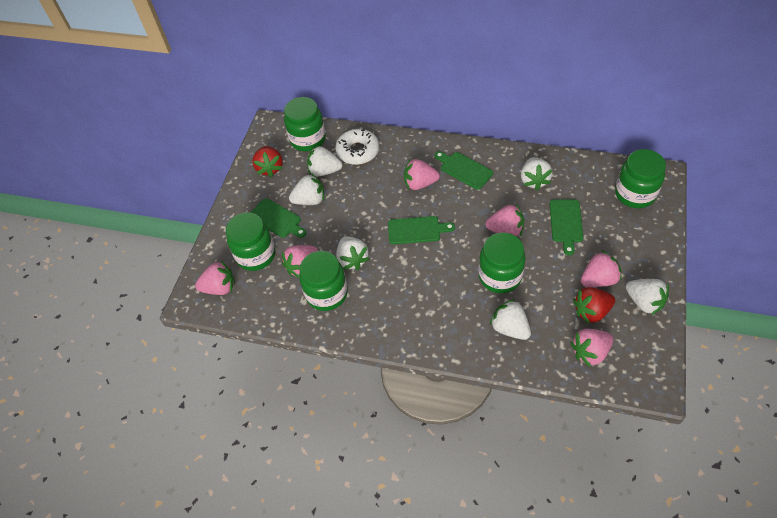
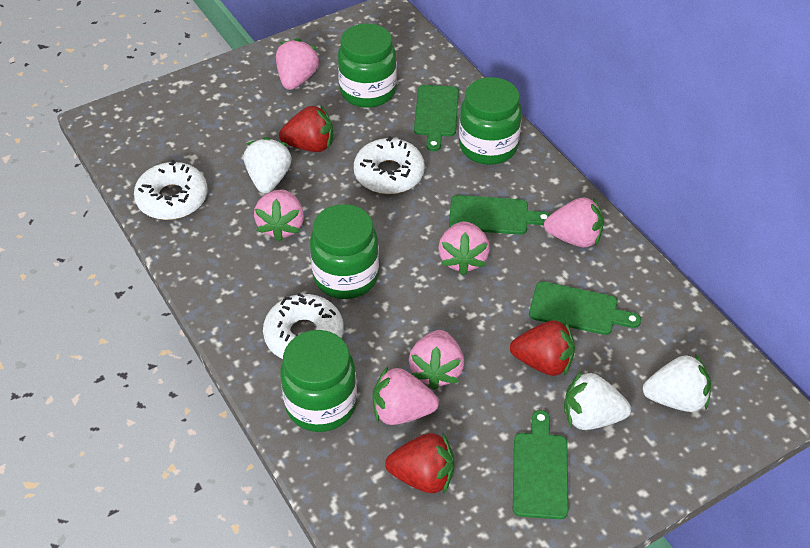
green jar: 5 -> 4
red strawberry: 2 -> 3
white donut: 1 -> 3
white strawberry: 6 -> 3

